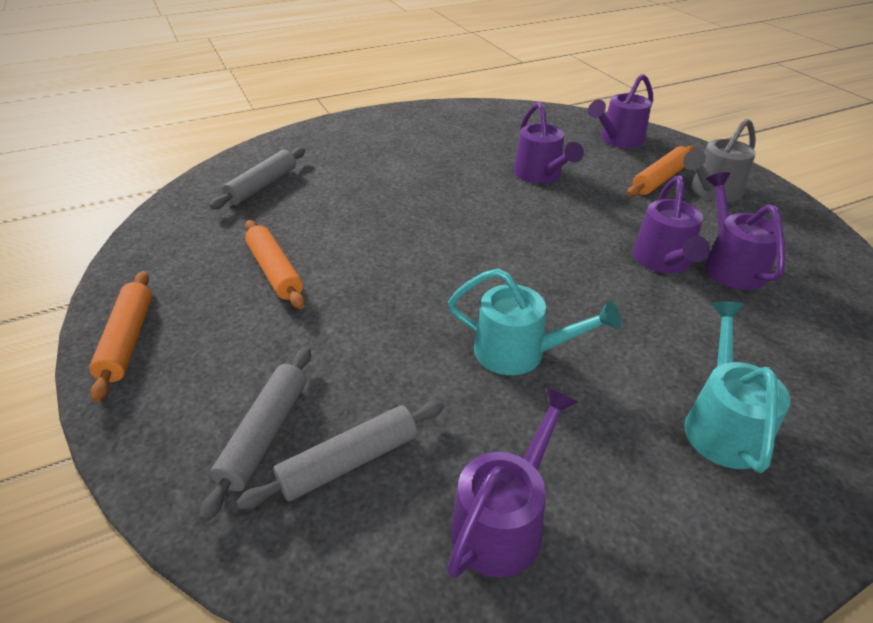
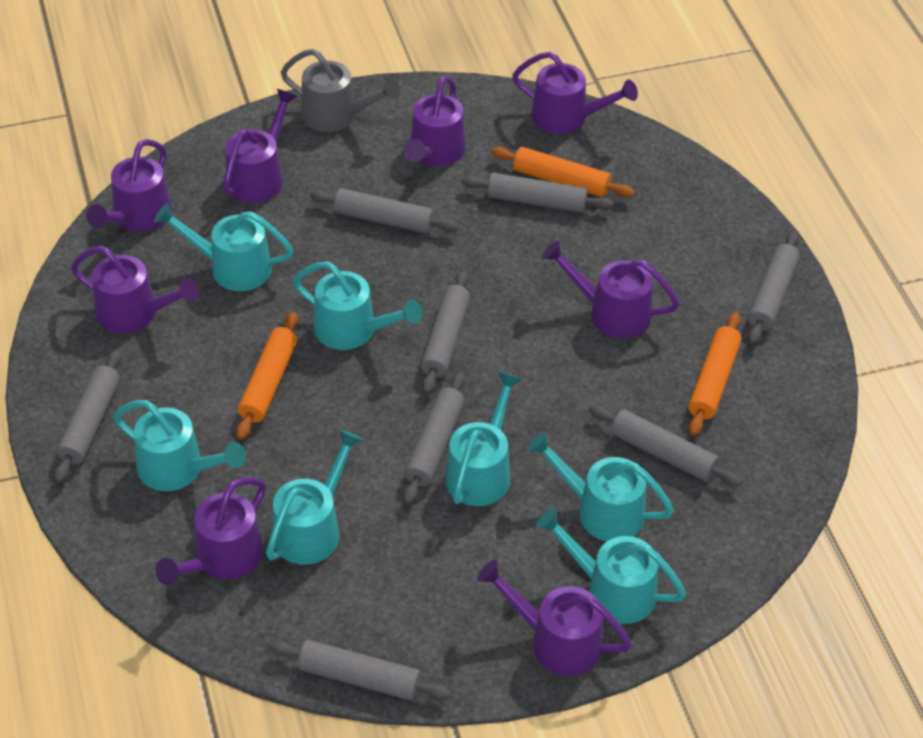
grey rolling pin: 3 -> 8
purple watering can: 5 -> 8
turquoise watering can: 2 -> 7

